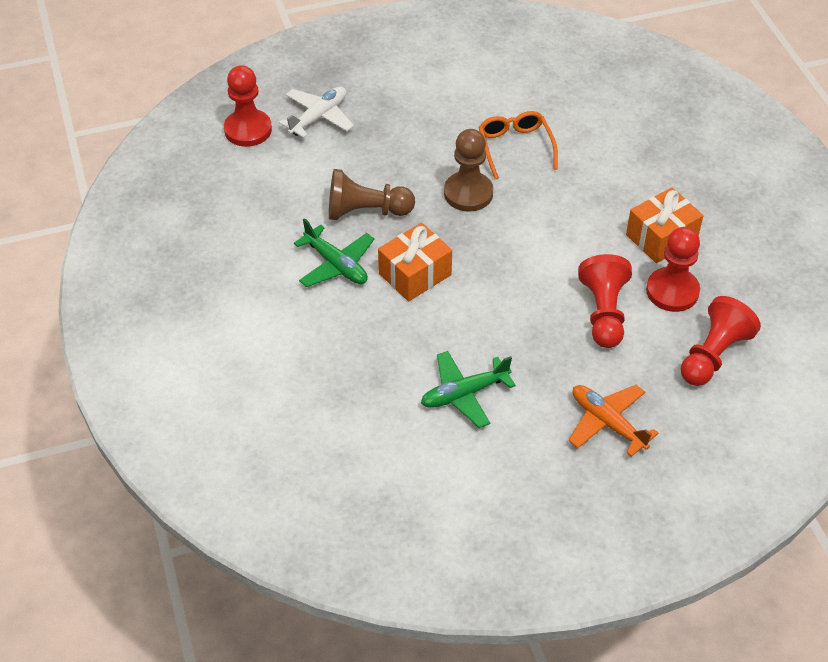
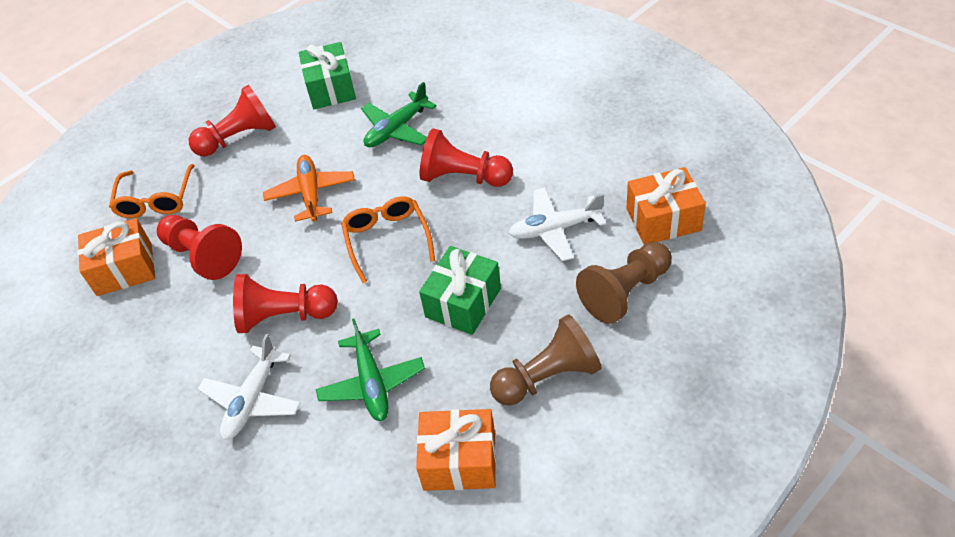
green gift: 0 -> 2
orange gift: 2 -> 3
orange glasses: 1 -> 2
white plane: 1 -> 2

